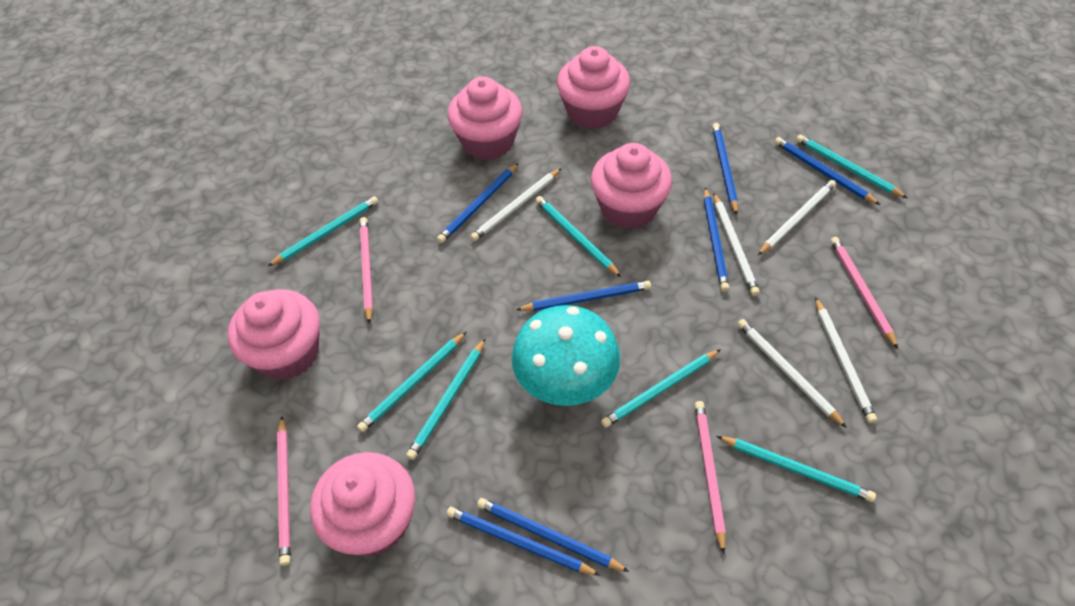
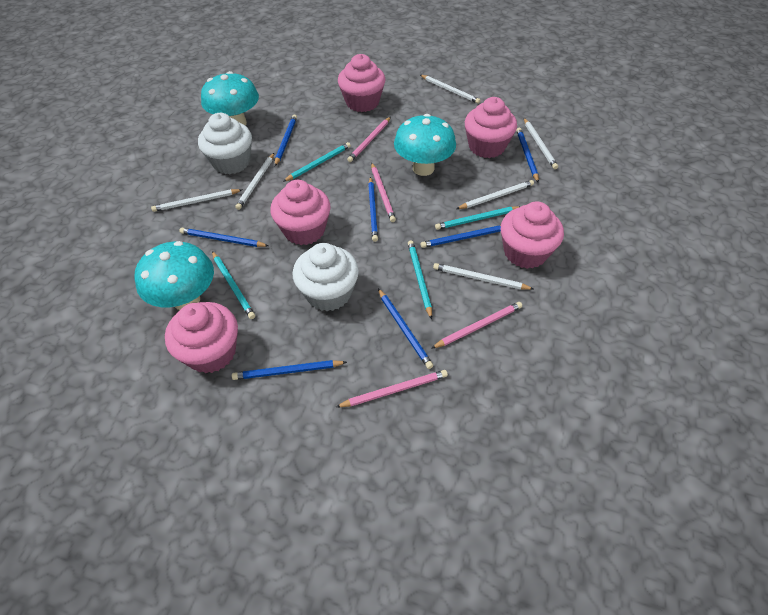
turquoise mushroom: 1 -> 3
turquoise pencil: 7 -> 4
white cupcake: 0 -> 2
white pencil: 5 -> 6

